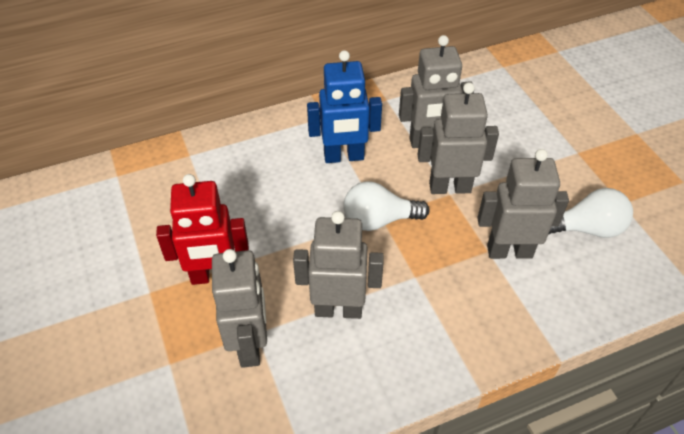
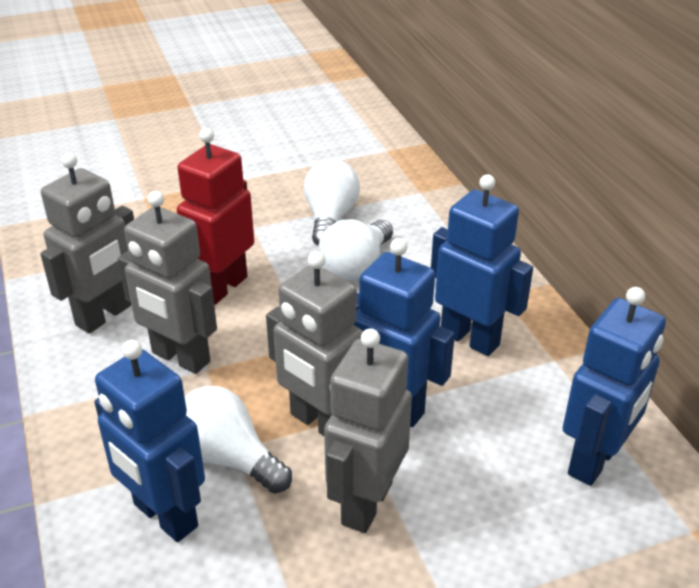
blue robot: 1 -> 4
grey robot: 5 -> 4
white light bulb: 2 -> 3

